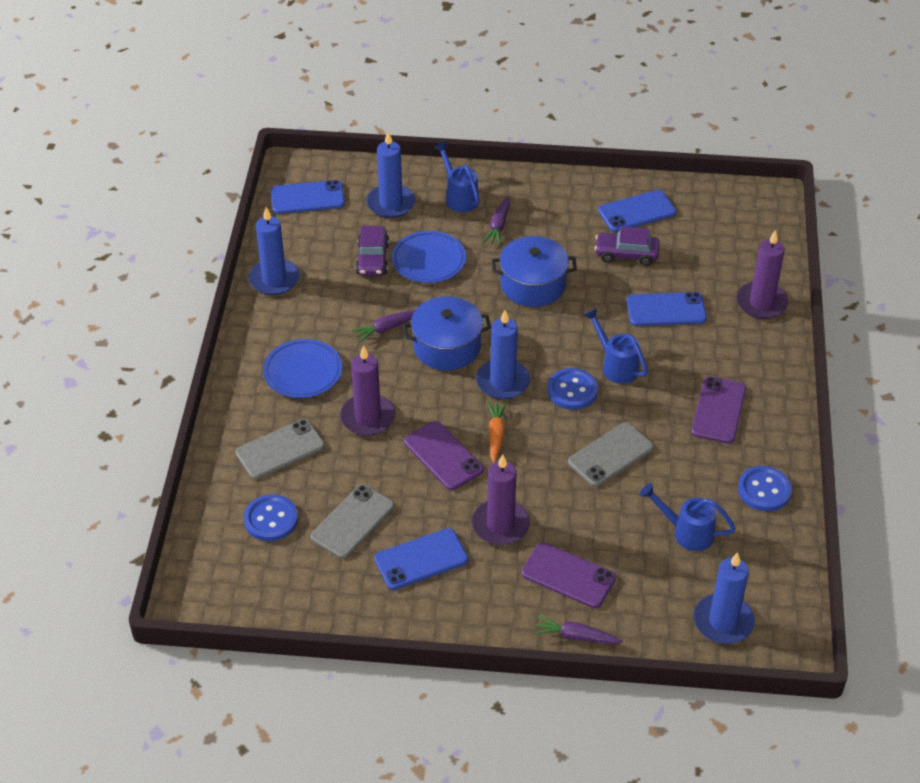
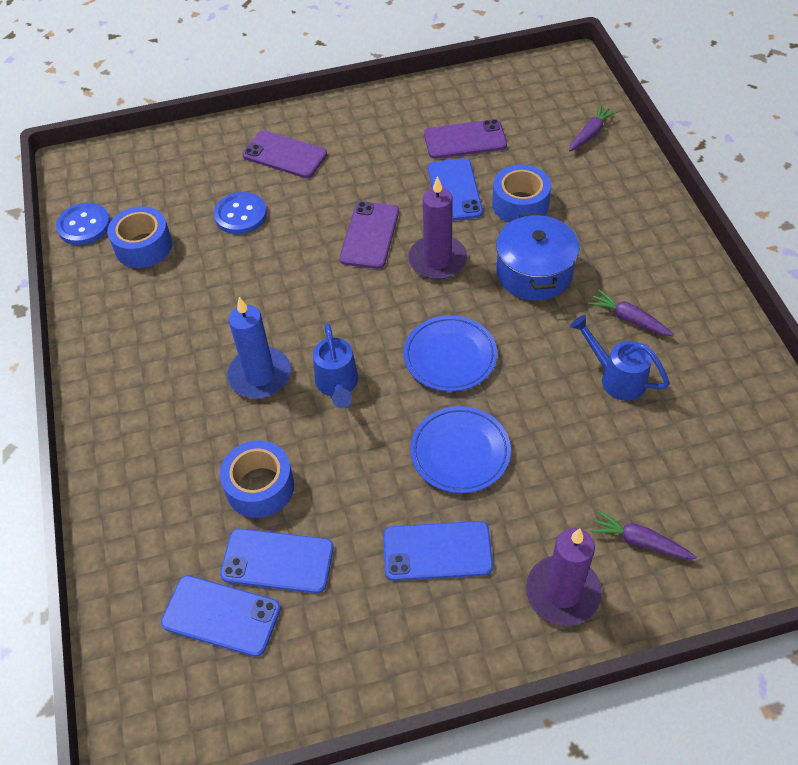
blue button: 3 -> 2
blue candle: 4 -> 1
blue pot: 2 -> 1
blue tape: 0 -> 3
blue watering can: 3 -> 2
grey phone: 3 -> 0
orange carrot: 1 -> 0
purple candle: 3 -> 2
purple car: 2 -> 0

